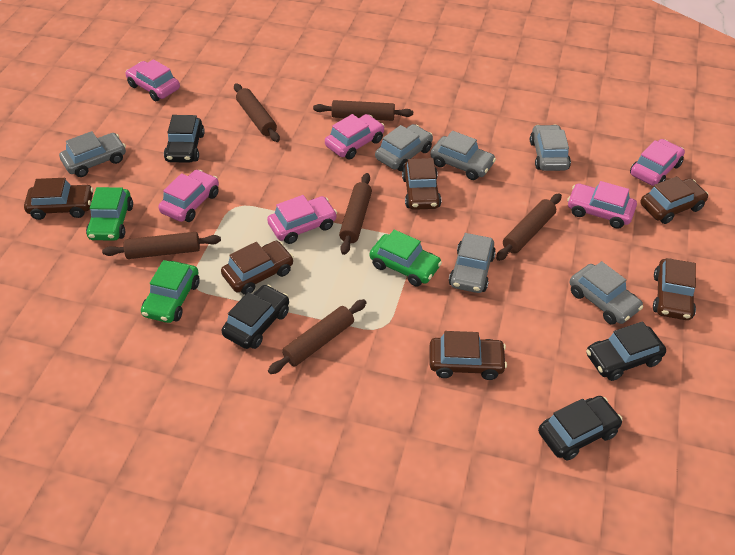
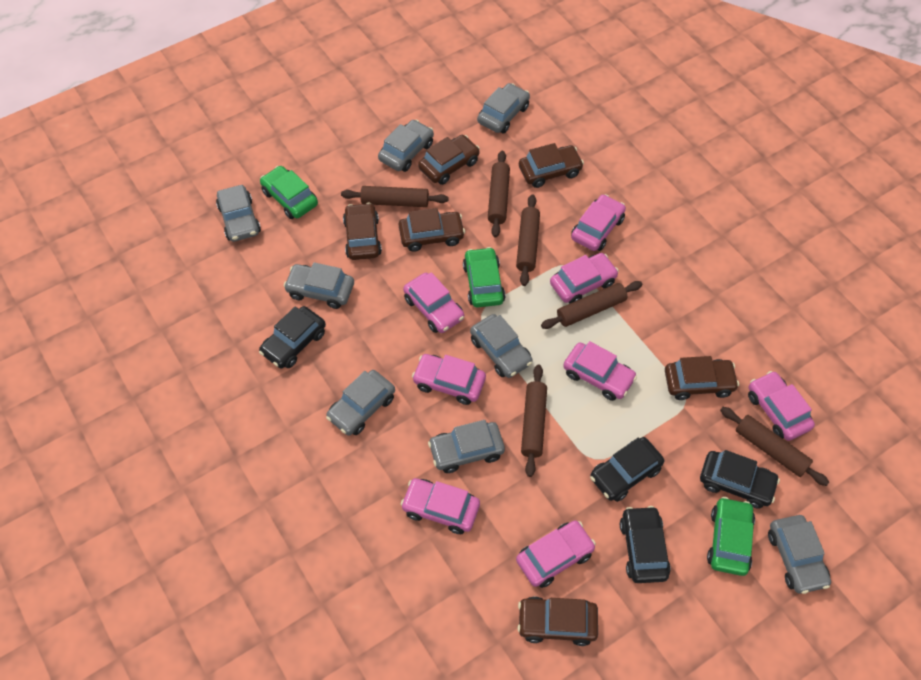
grey car: 6 -> 8
pink car: 6 -> 8

